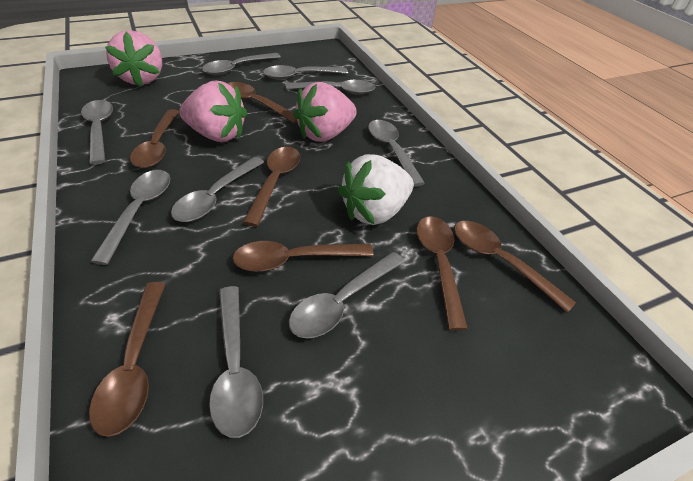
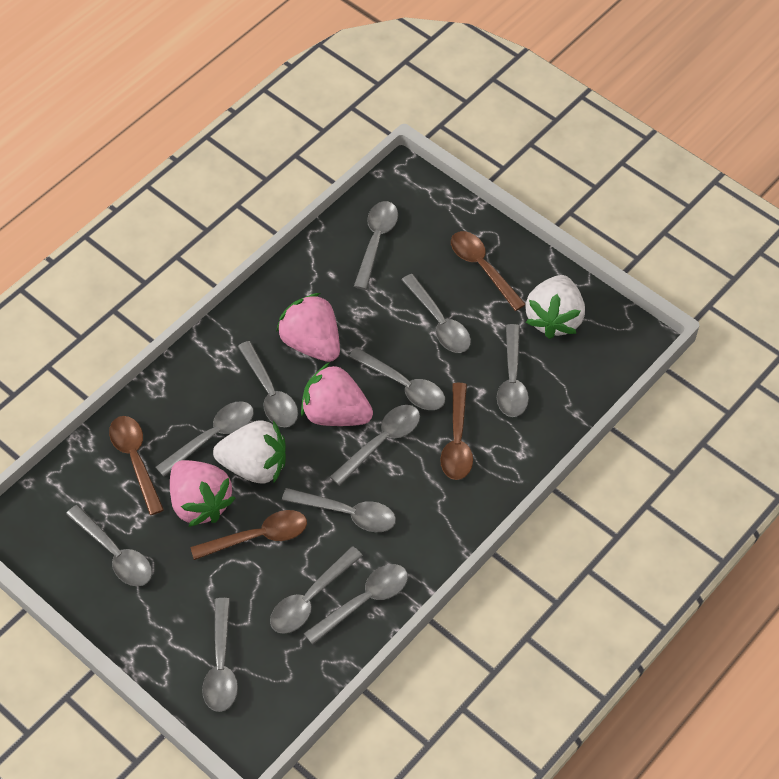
brown spoon: 7 -> 4
grey spoon: 9 -> 12
white strawberry: 1 -> 2

